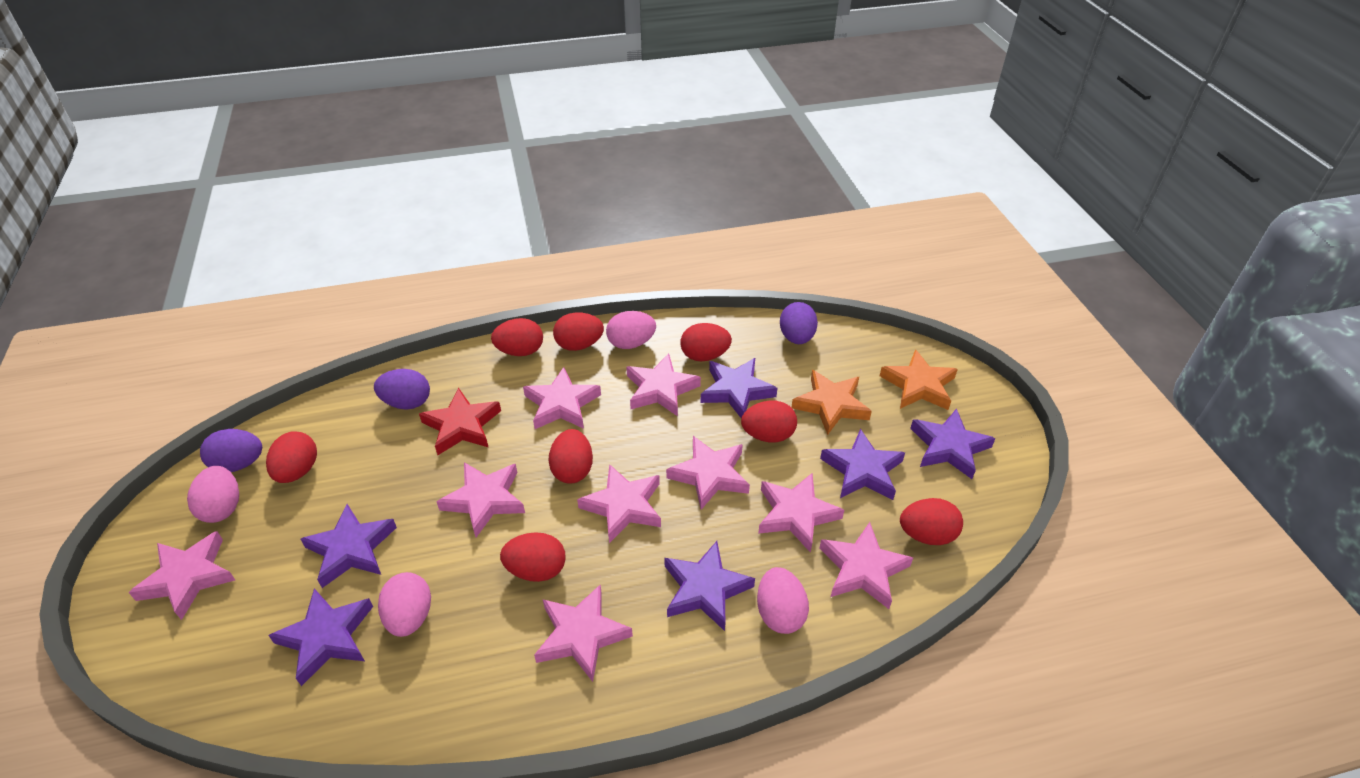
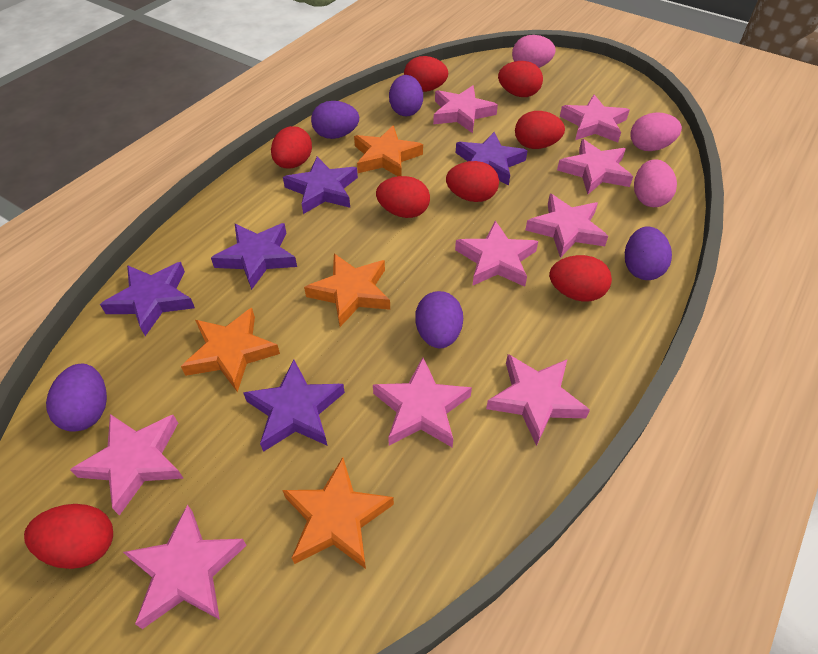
orange star: 2 -> 4
pink egg: 4 -> 3
purple egg: 3 -> 5
purple star: 6 -> 5
red star: 1 -> 0

